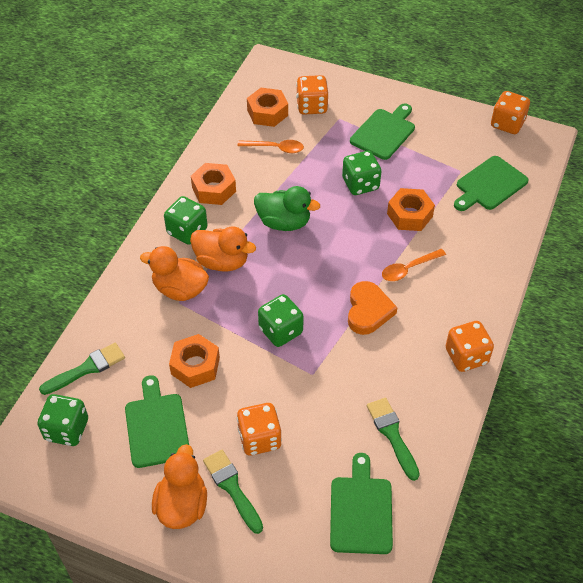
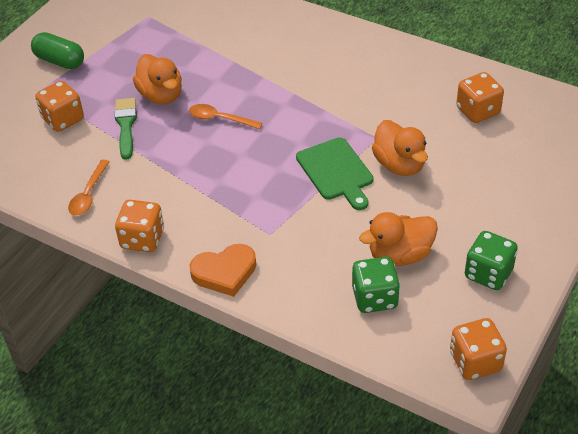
green brush: 3 -> 1
green capsule: 0 -> 1
green cutting board: 4 -> 1
green dice: 4 -> 2
green duck: 1 -> 0
orange nut: 4 -> 0

